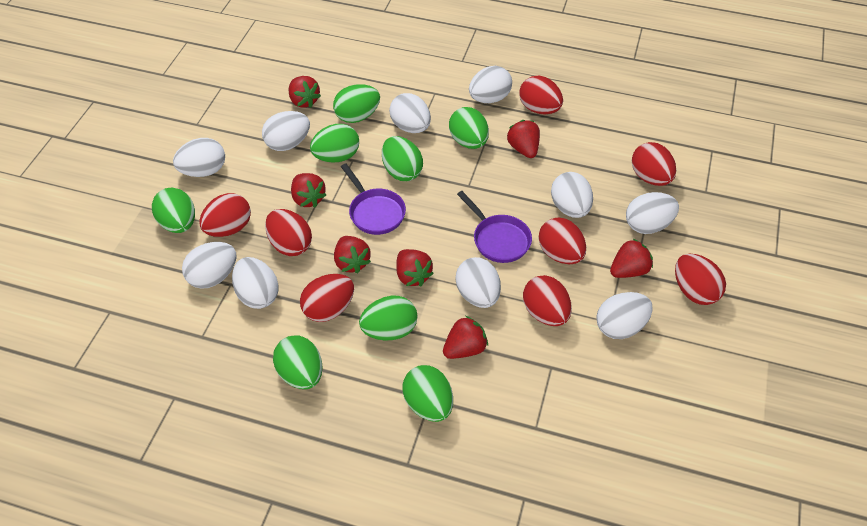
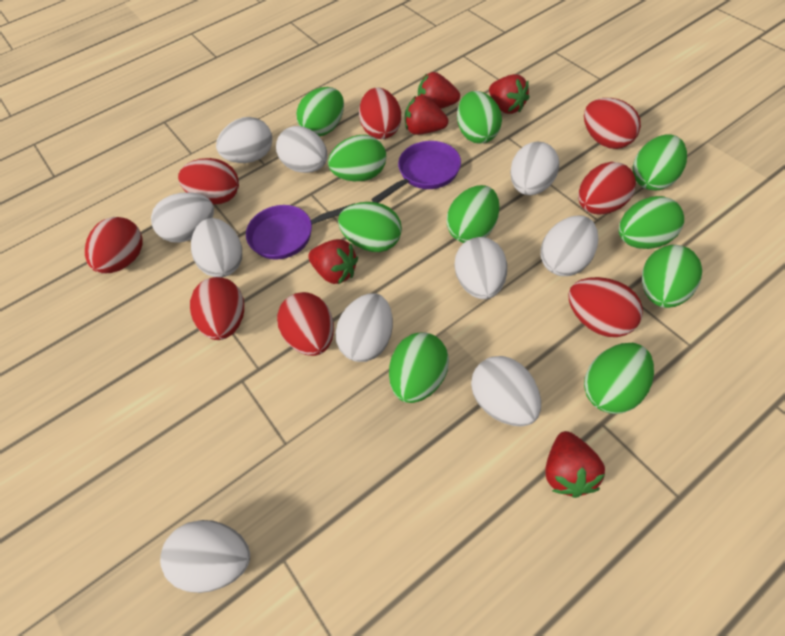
green egg: 8 -> 10
red strawberry: 7 -> 5

